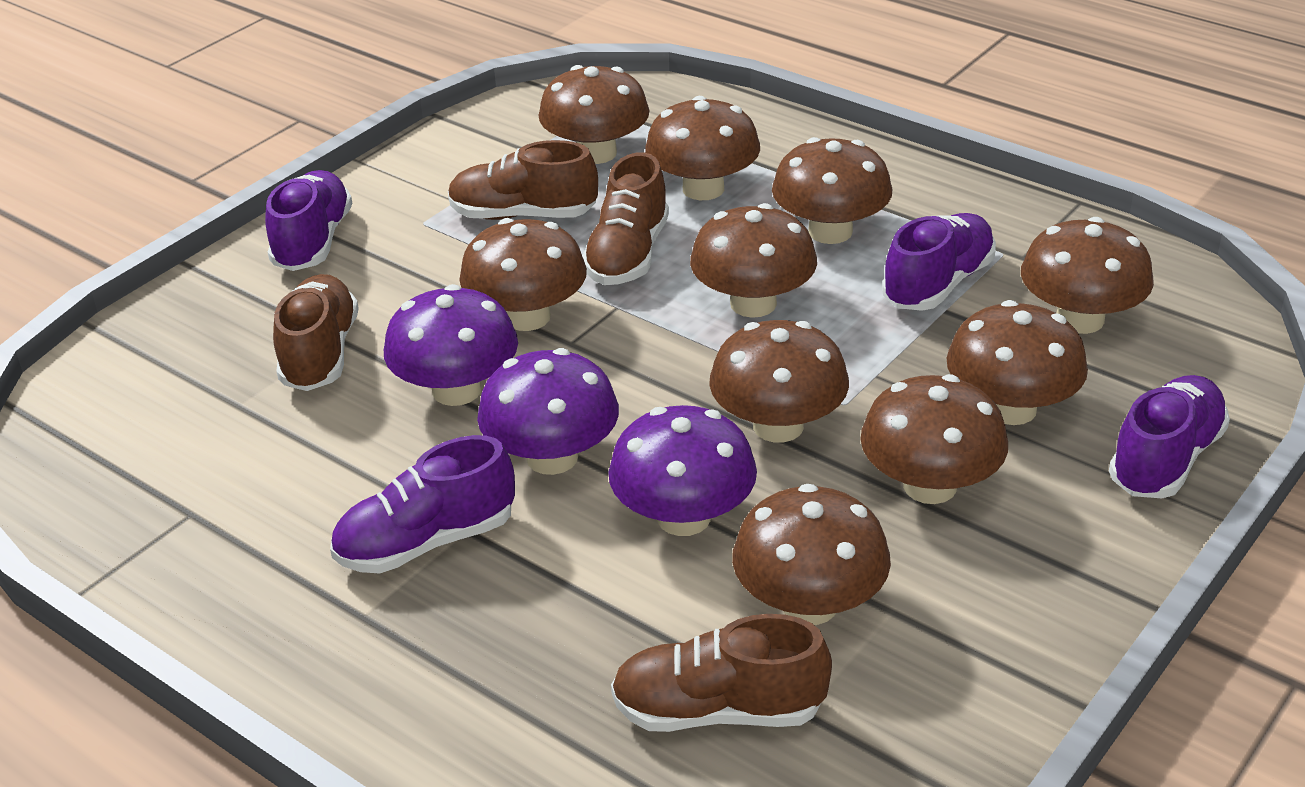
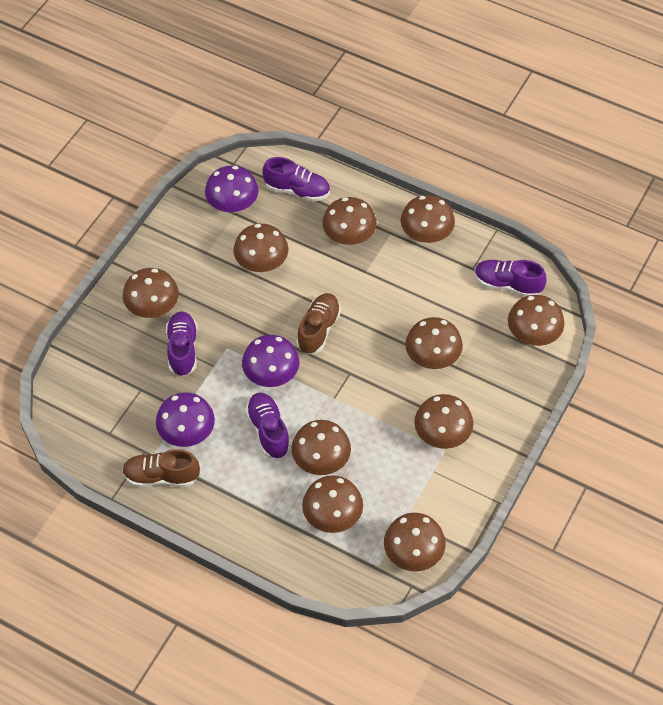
brown shoe: 4 -> 2

